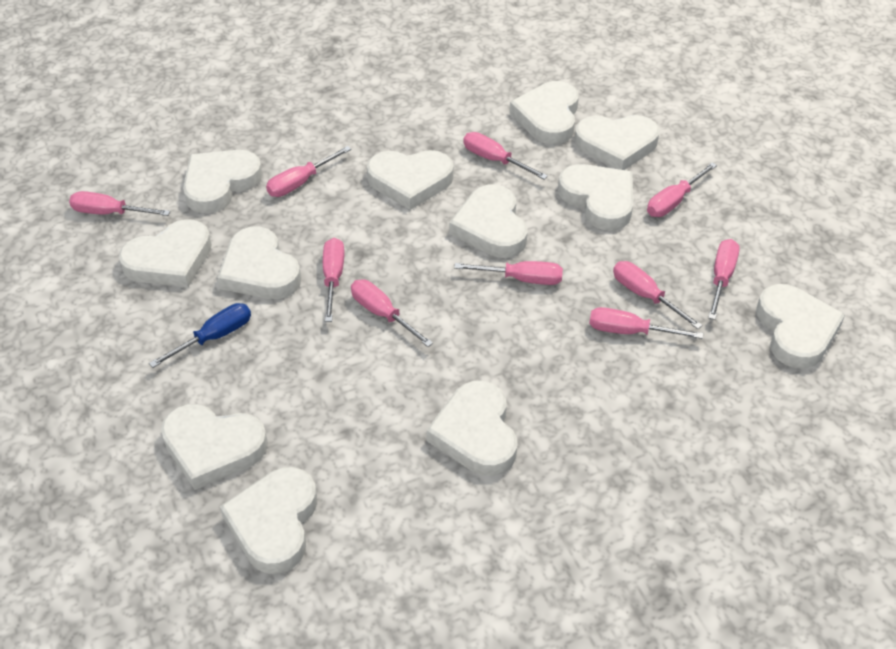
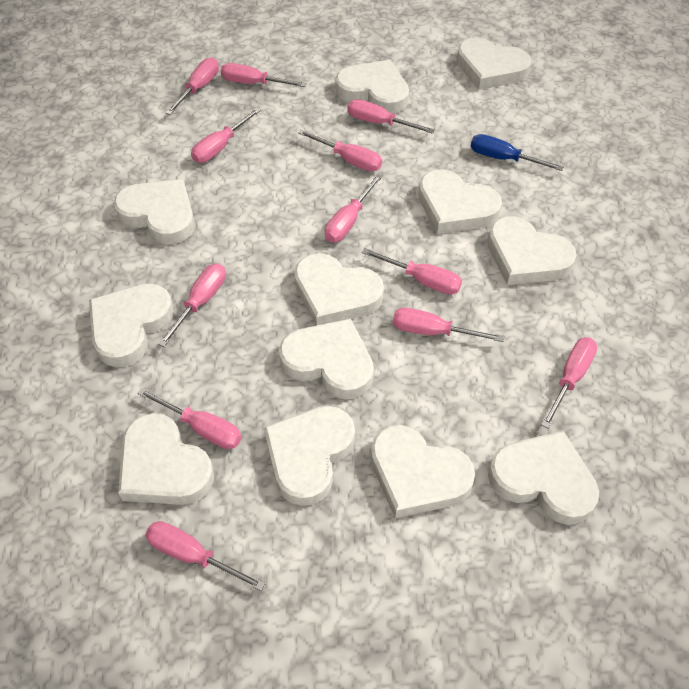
pink screwdriver: 10 -> 12

